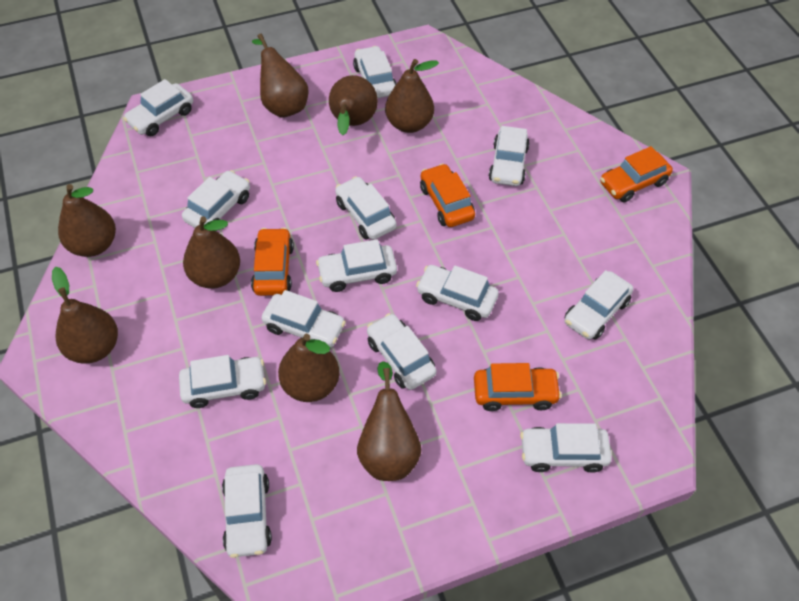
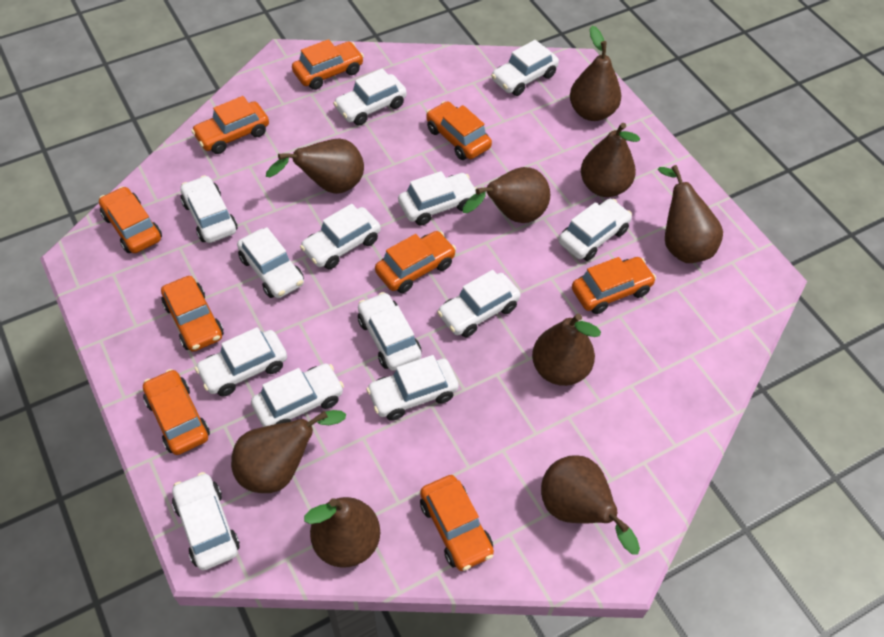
brown pear: 8 -> 9
orange car: 4 -> 9

